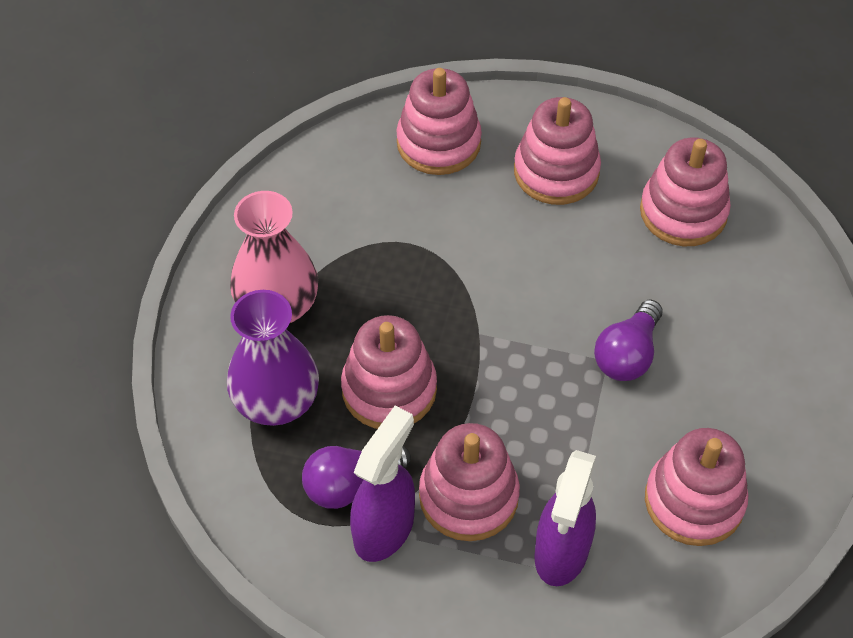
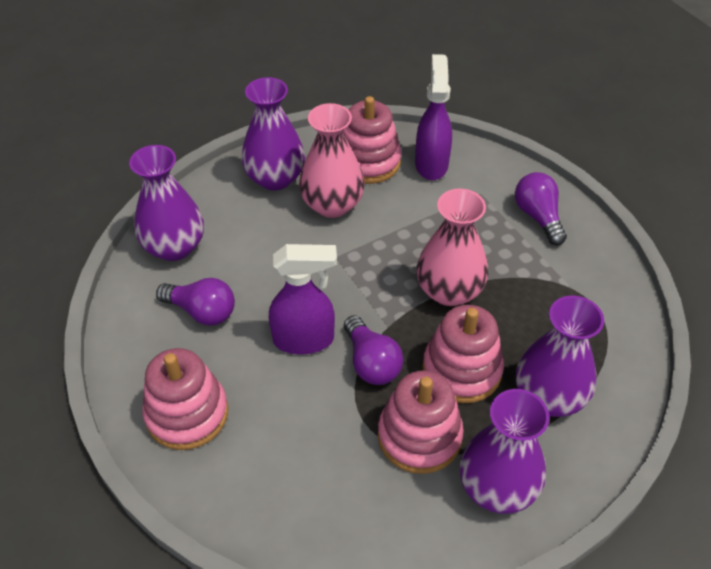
pink stacking toy: 6 -> 4
pink vase: 1 -> 2
purple light bulb: 2 -> 3
purple vase: 1 -> 4

